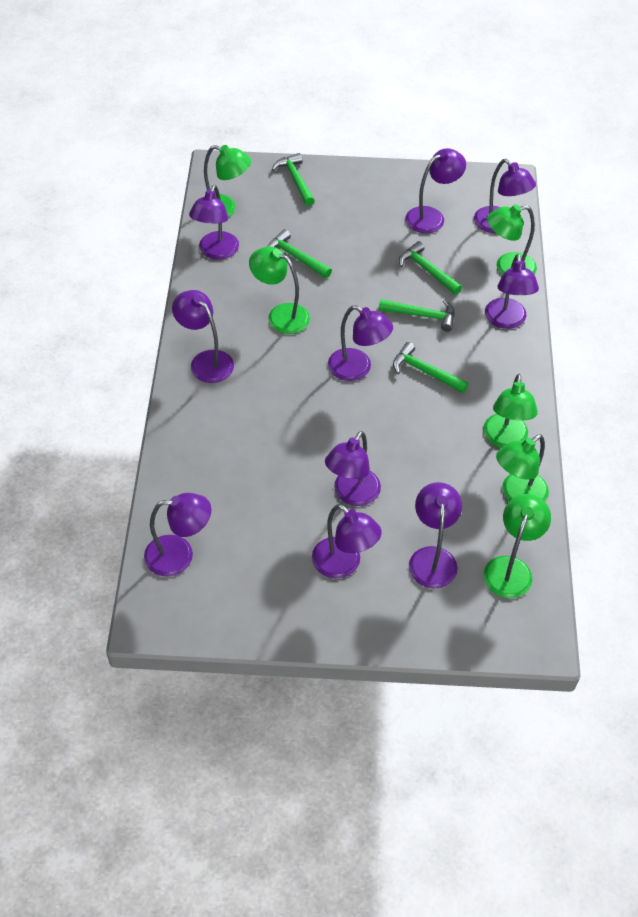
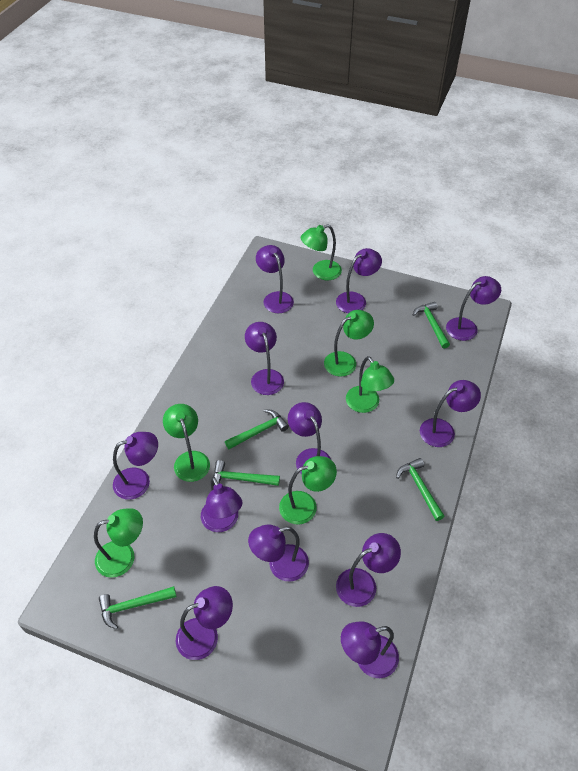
purple lamp: 10 -> 12

